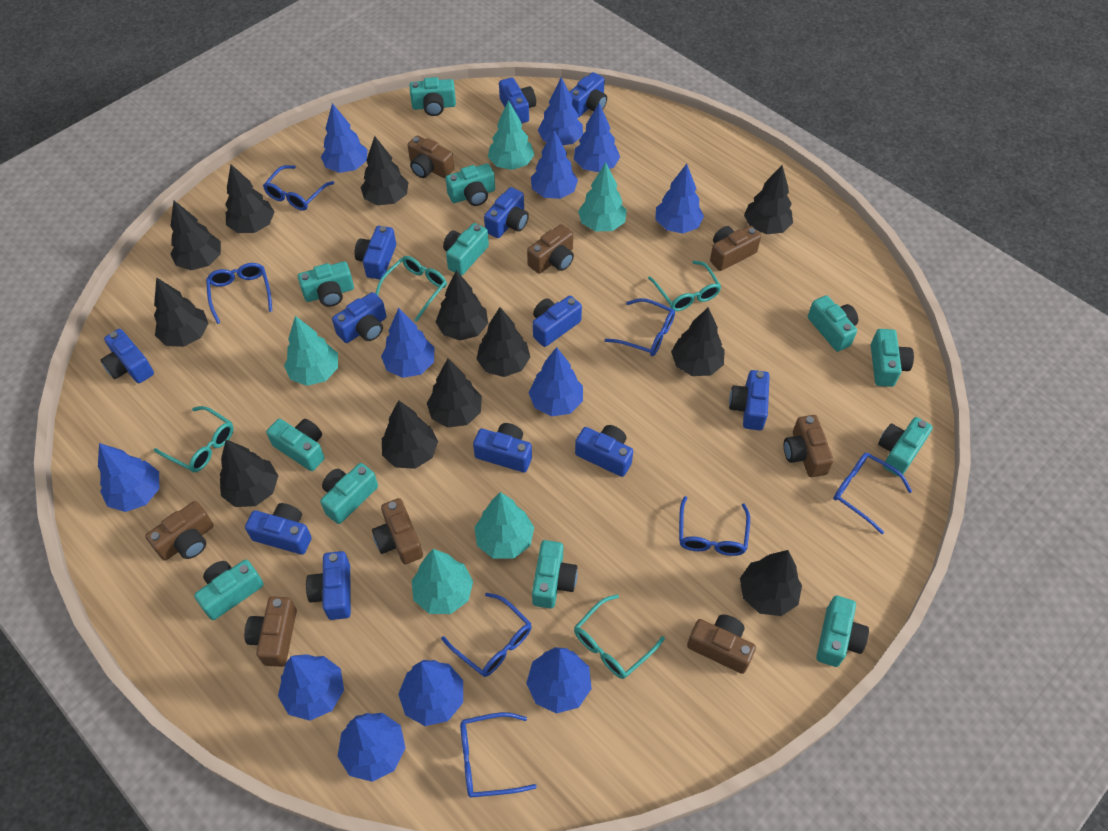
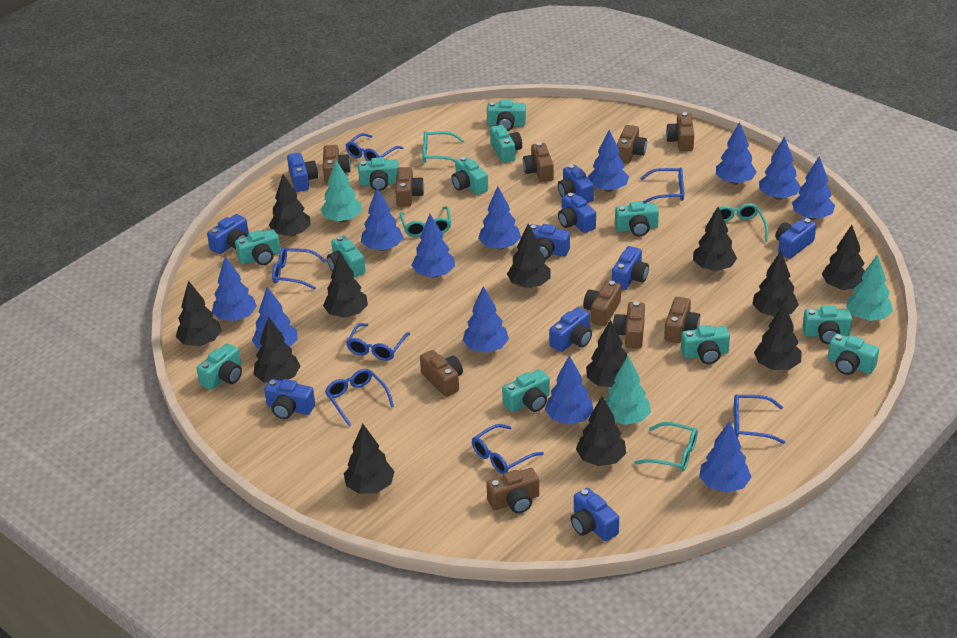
blue camera: 12 -> 10
brown camera: 8 -> 10
turquoise tree: 5 -> 3

